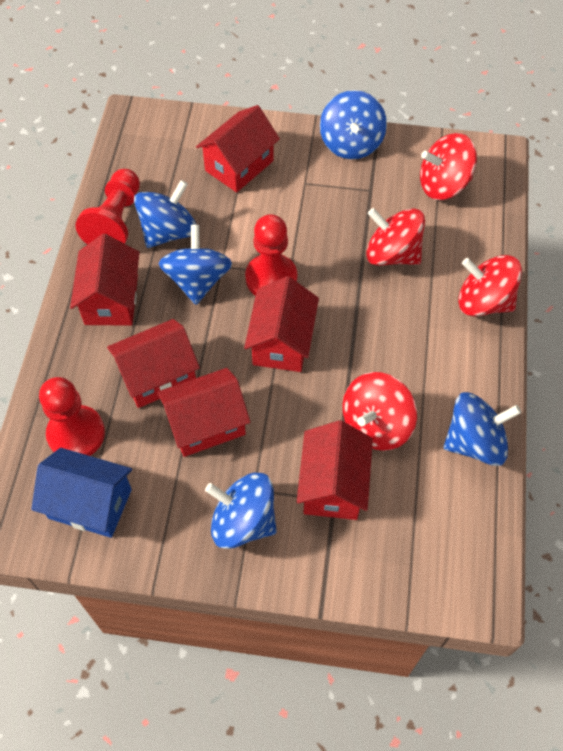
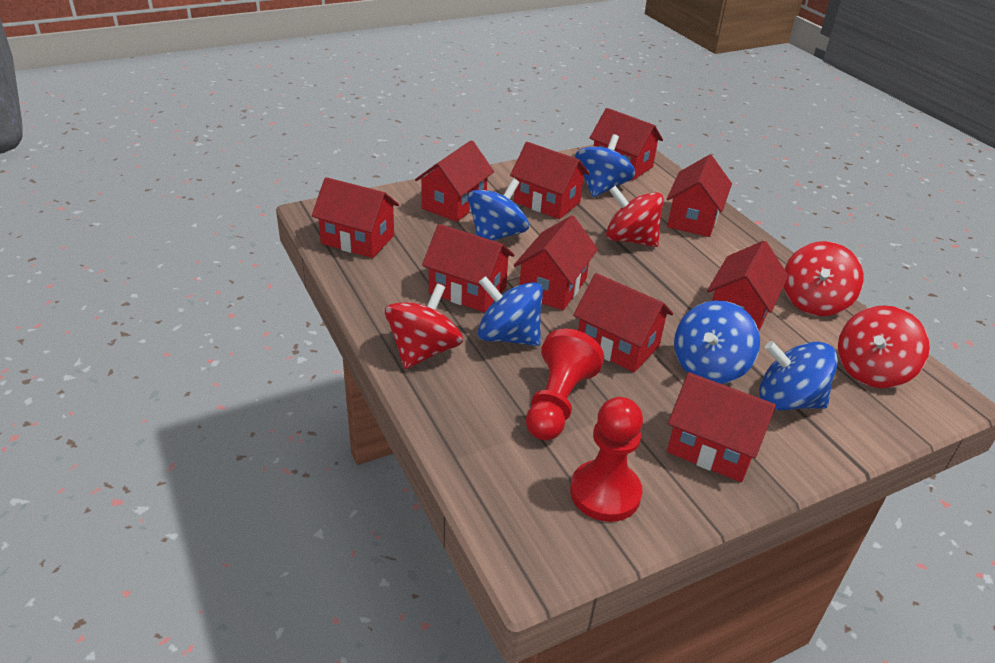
blue house: 1 -> 0
red house: 6 -> 10
red pawn: 3 -> 2

